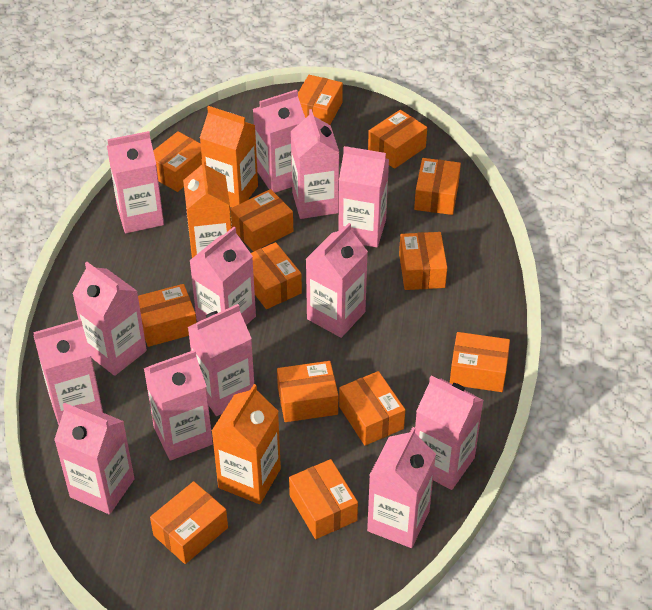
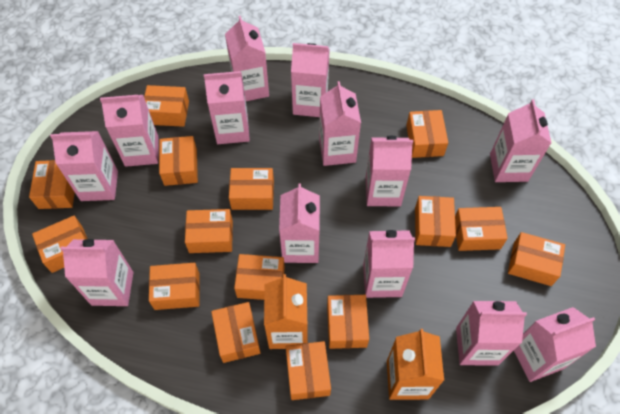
orange box: 13 -> 15
orange carton: 3 -> 2

